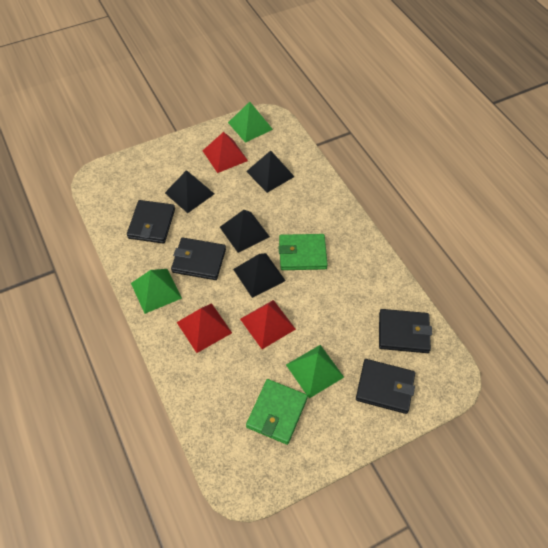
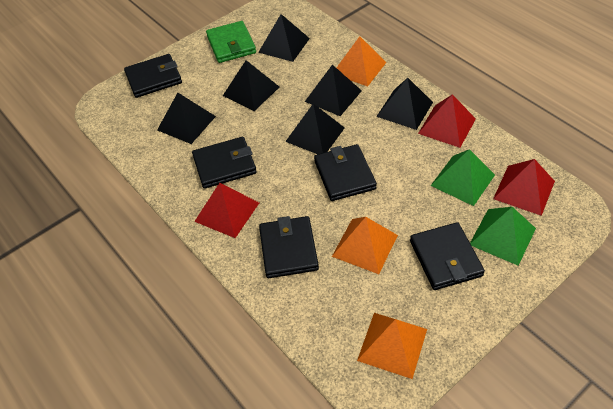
black pyramid: 4 -> 6
black wallet: 4 -> 5
green pyramid: 3 -> 2
green wallet: 2 -> 1
orange pyramid: 0 -> 3

